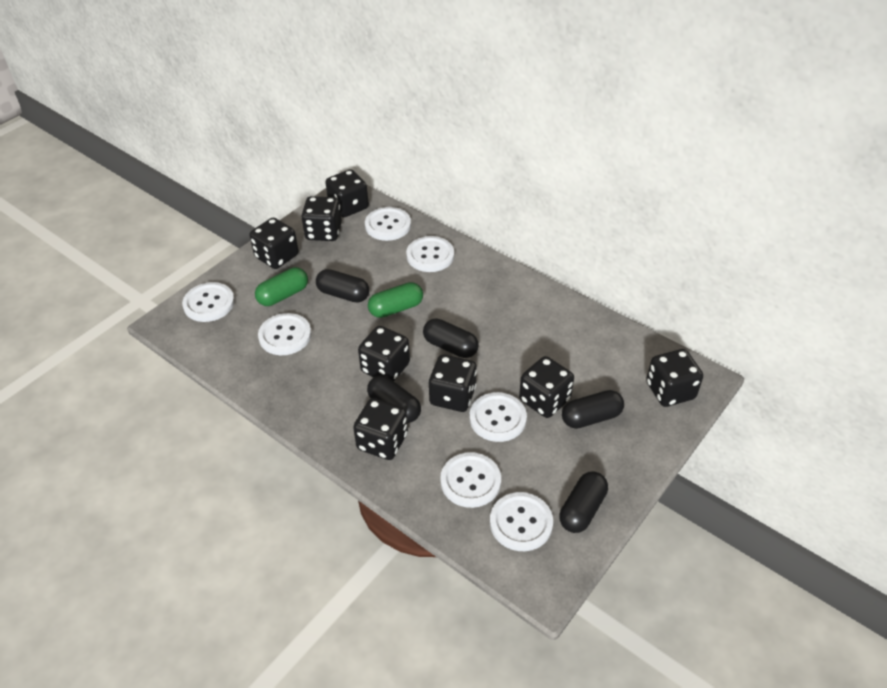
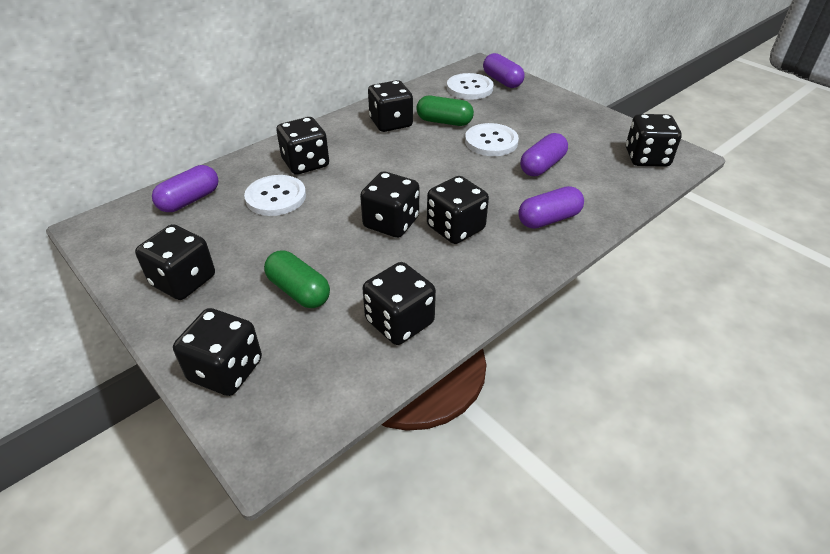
black capsule: 5 -> 0
purple capsule: 0 -> 4
white button: 7 -> 3

